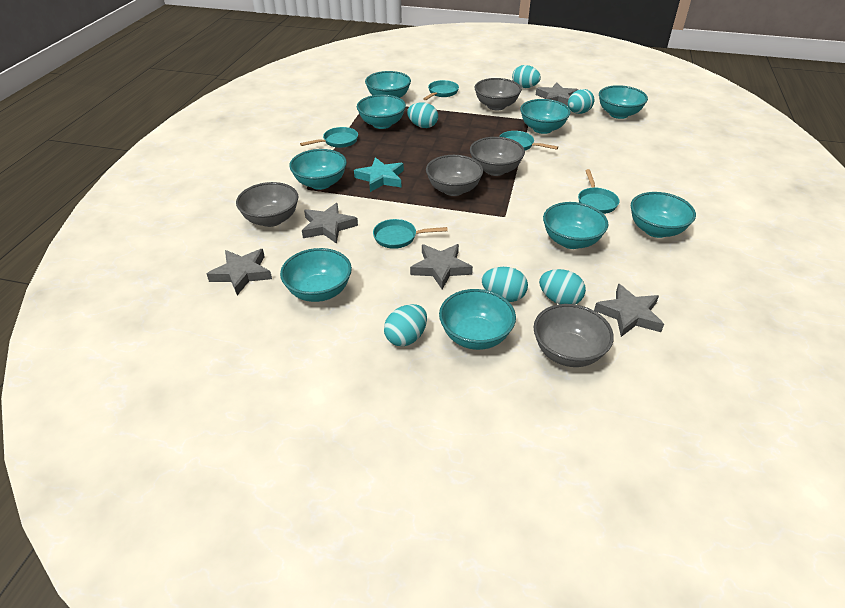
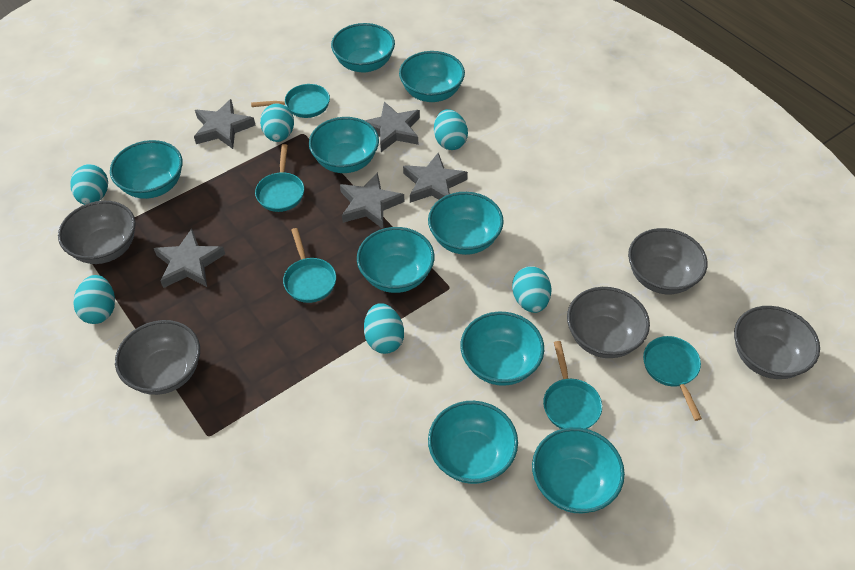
turquoise star: 1 -> 0

